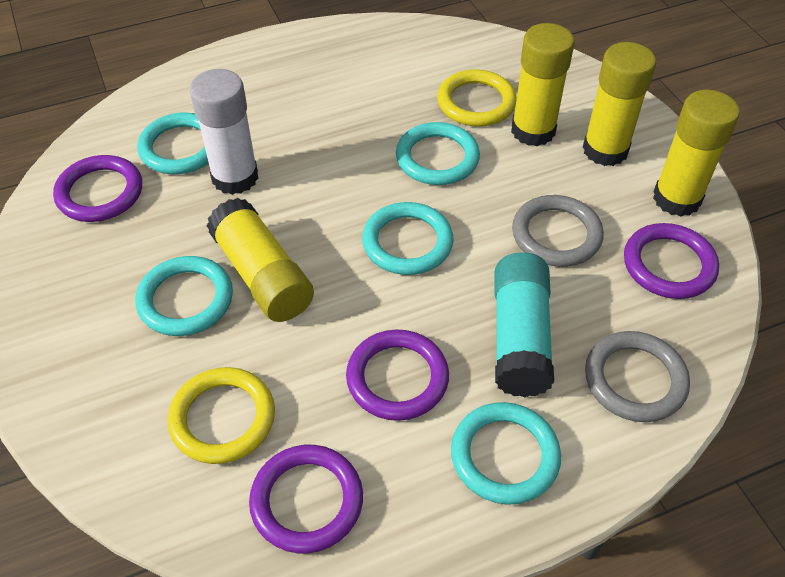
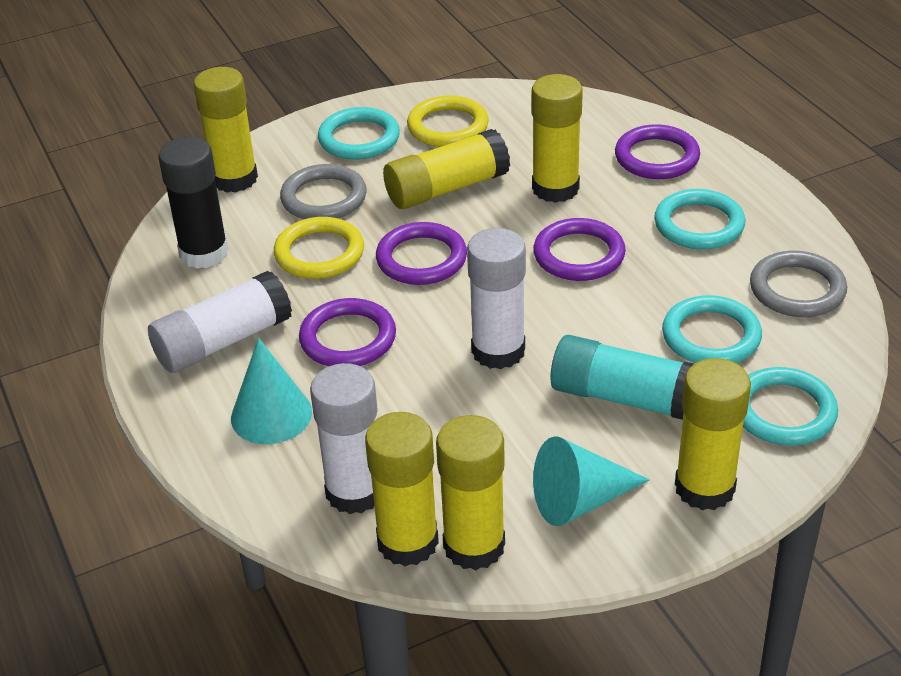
black glue stick: 0 -> 1
turquoise cone: 0 -> 2
turquoise ring: 5 -> 4
white glue stick: 1 -> 3
yellow glue stick: 4 -> 6

